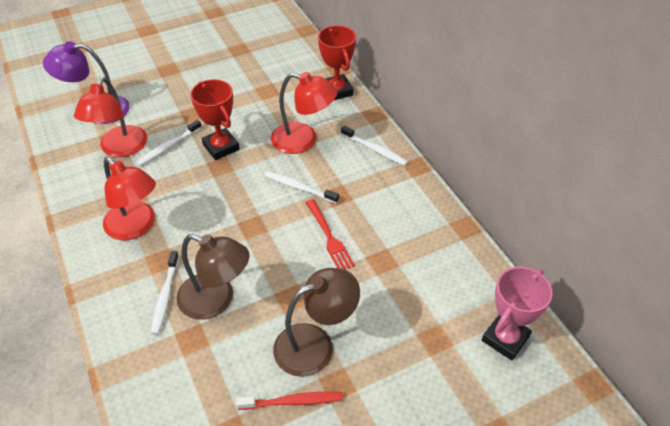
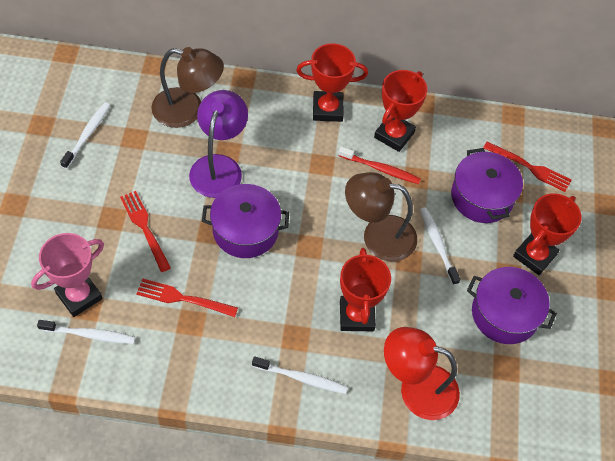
purple pot: 0 -> 3
red fork: 1 -> 3
red lamp: 3 -> 1
red trophy: 2 -> 4

